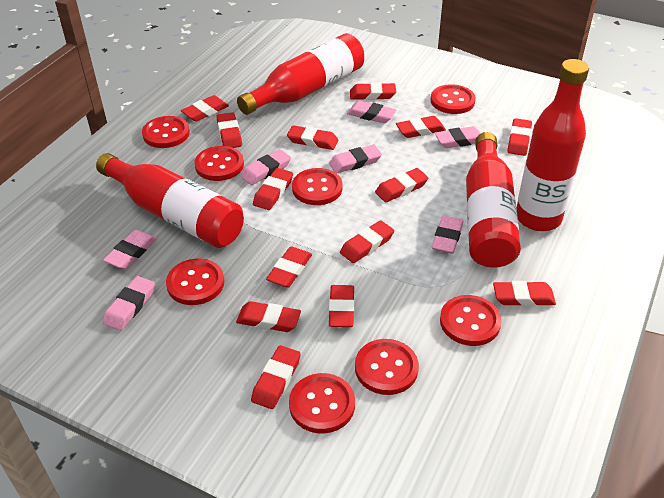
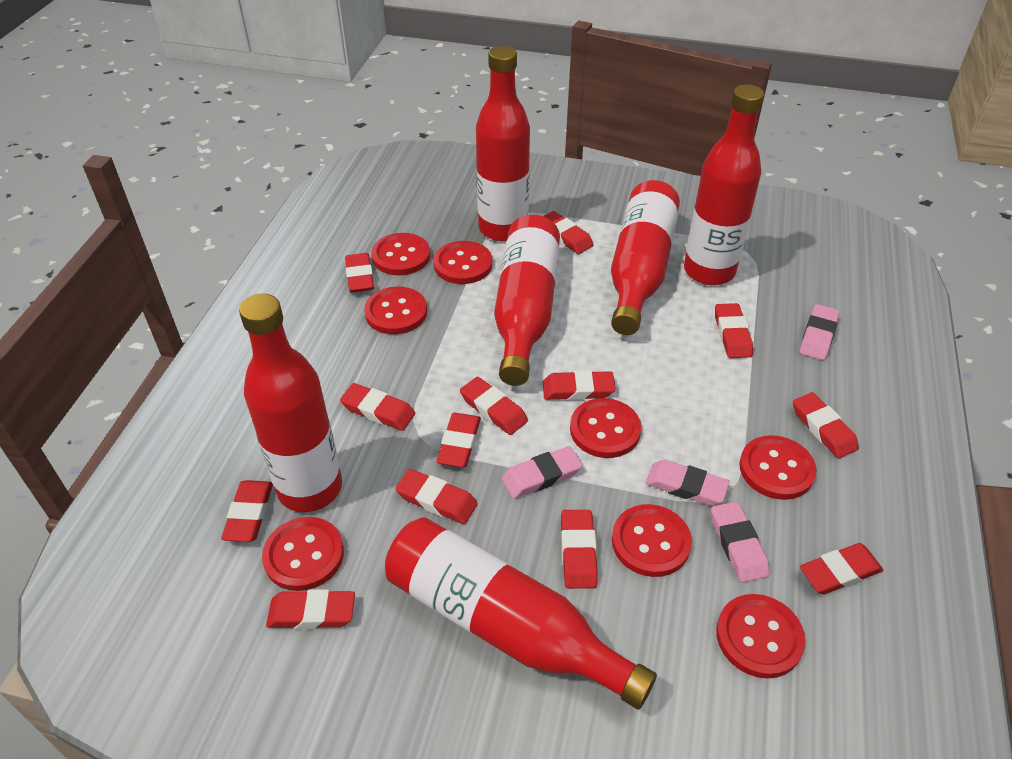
pink eraser: 7 -> 4
red bottle: 4 -> 6
red eraser: 14 -> 13

